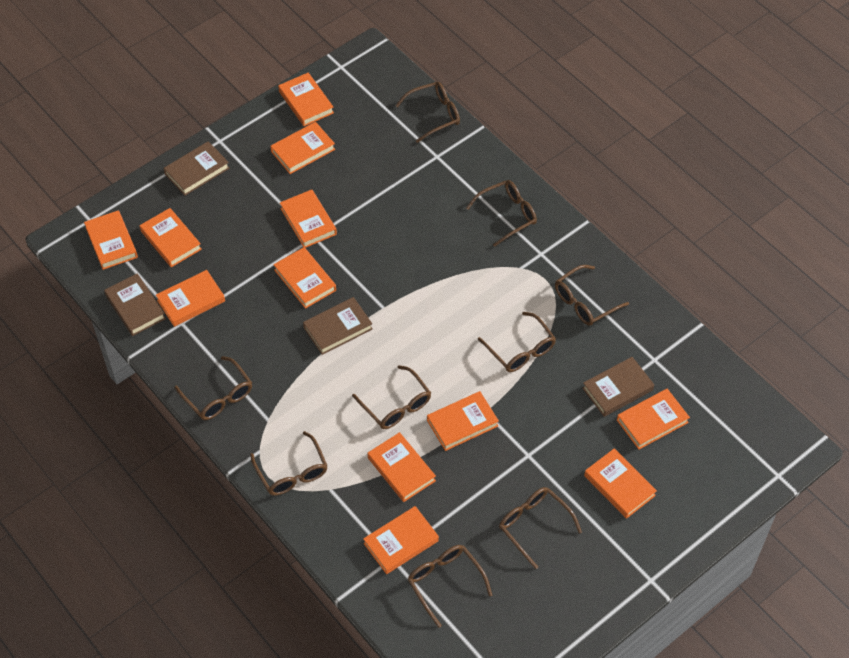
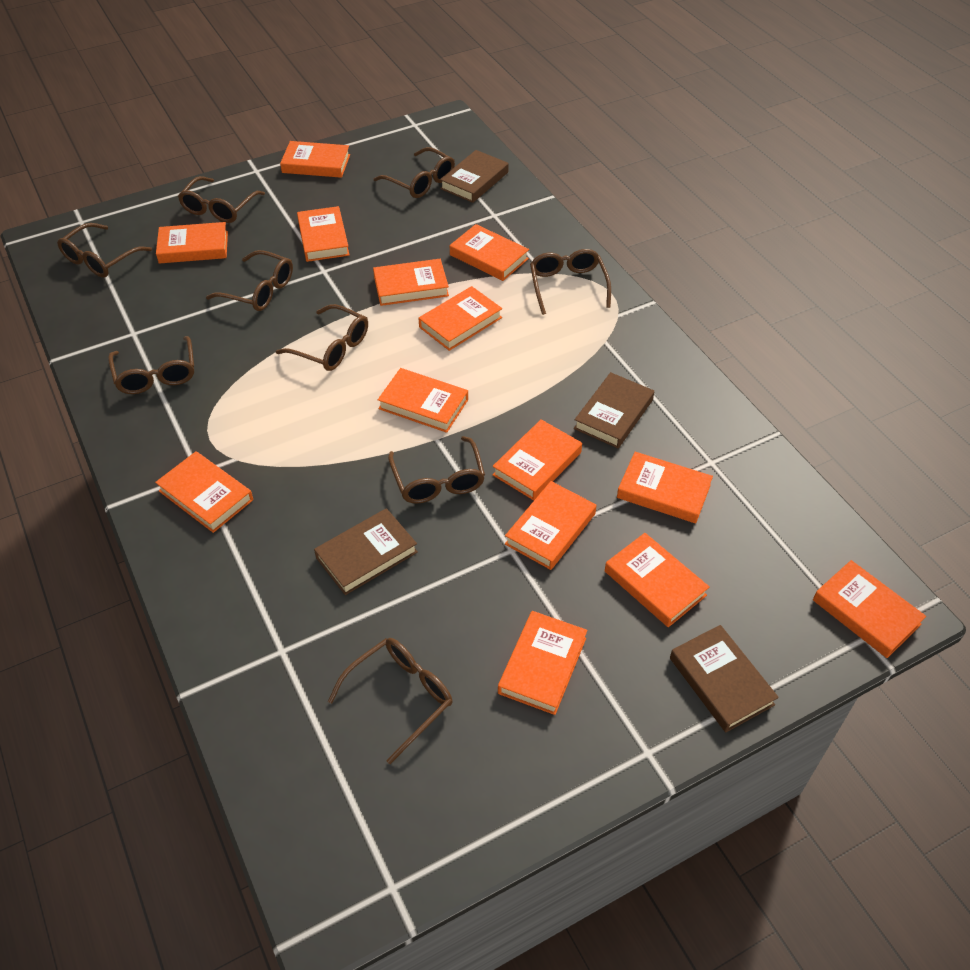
orange book: 12 -> 14

